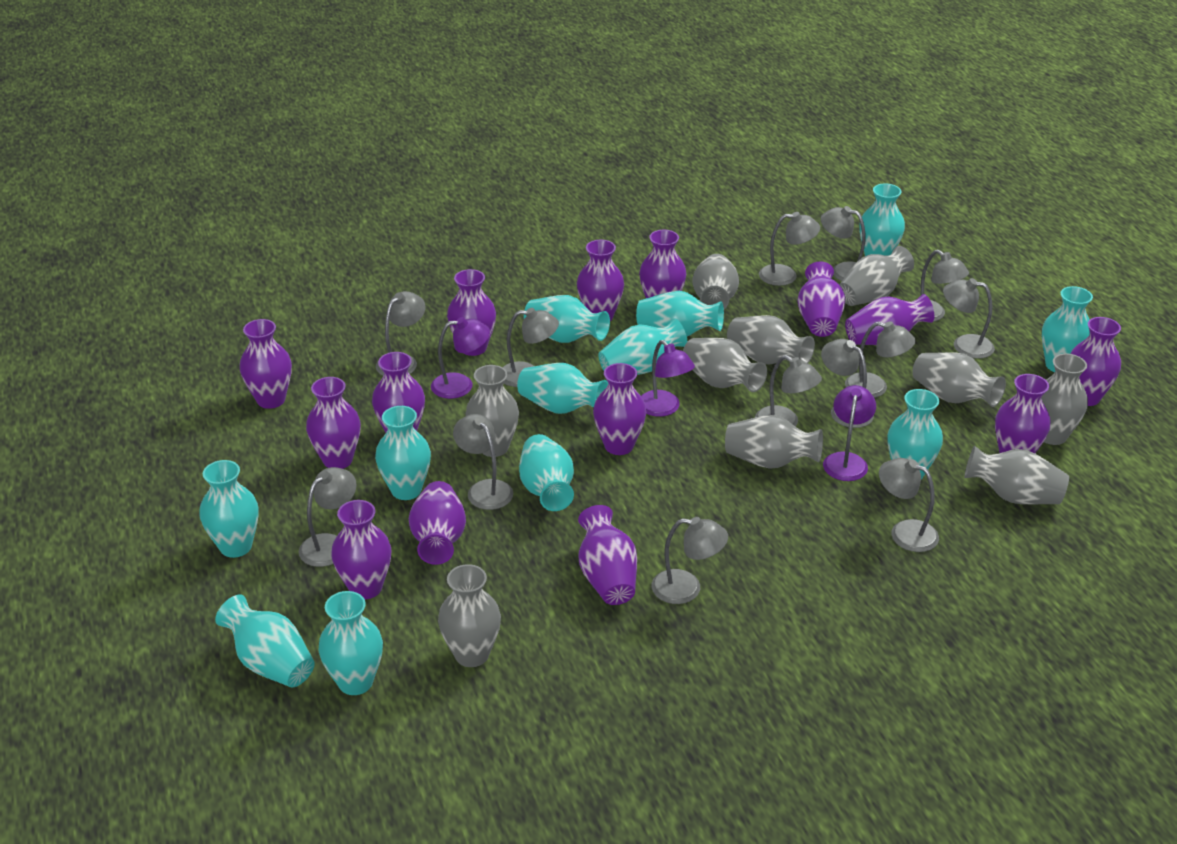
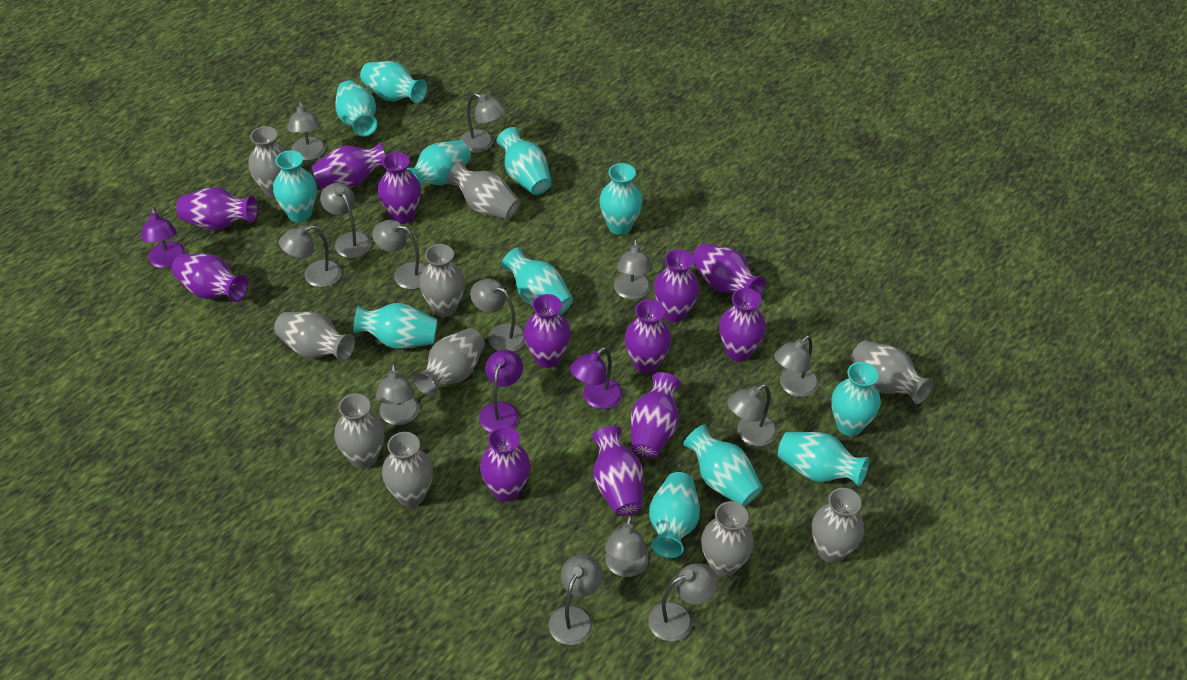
purple vase: 14 -> 12

